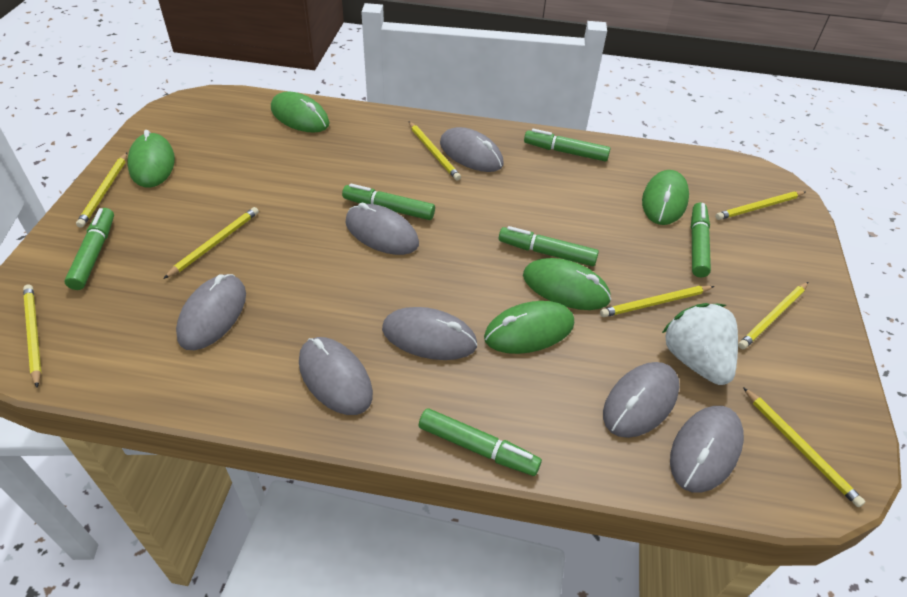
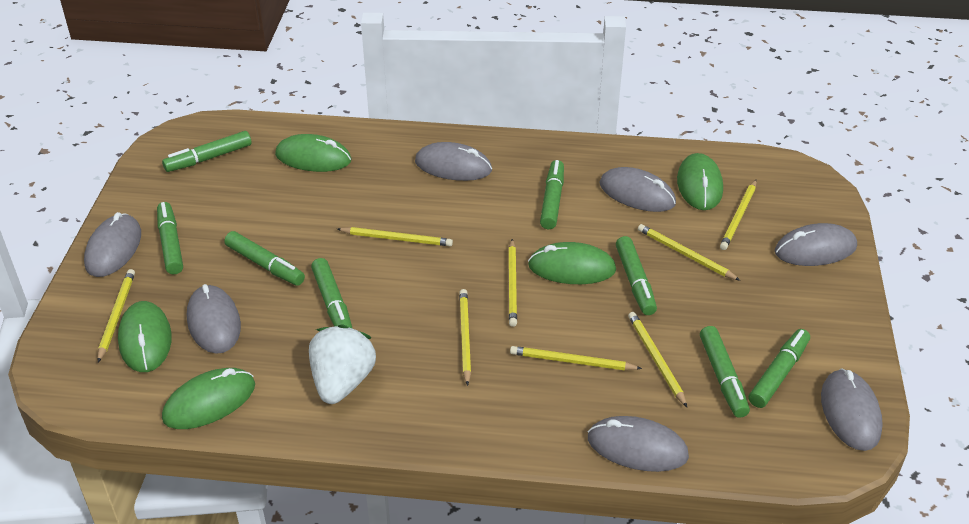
green marker: 6 -> 8

